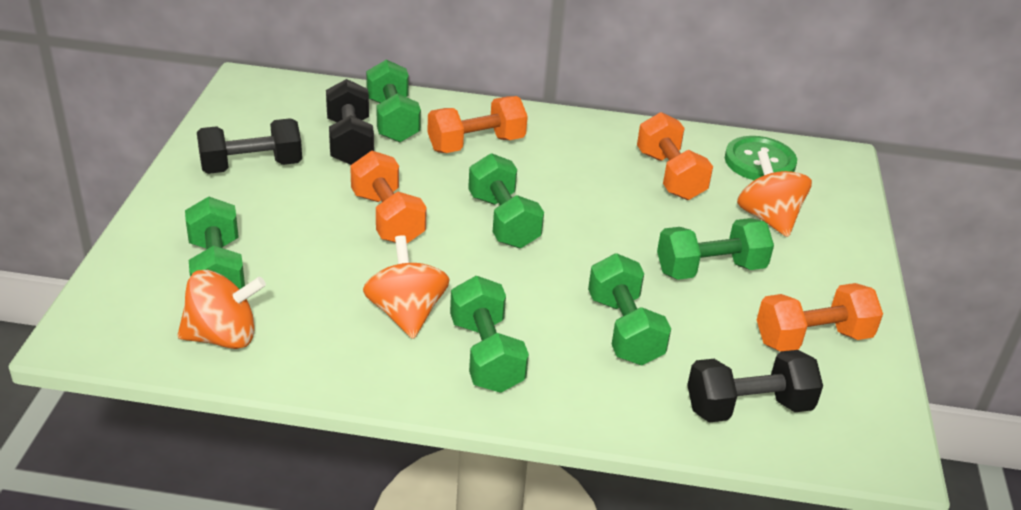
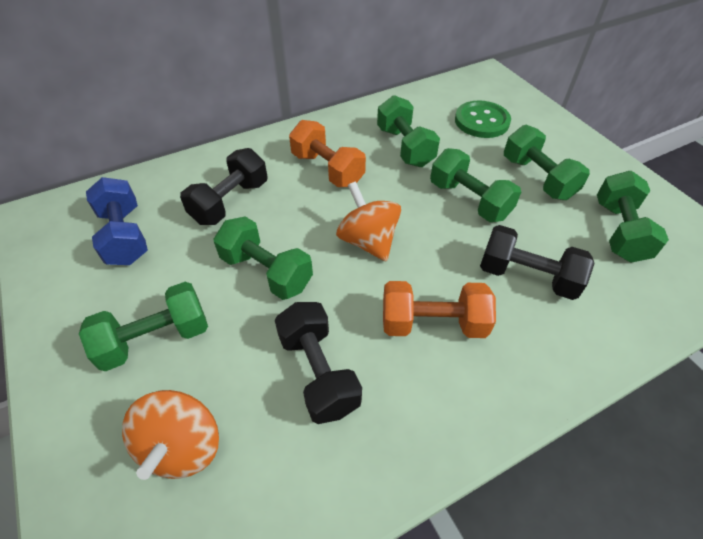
blue dumbbell: 0 -> 1
orange dumbbell: 4 -> 2
orange spinning top: 3 -> 2

